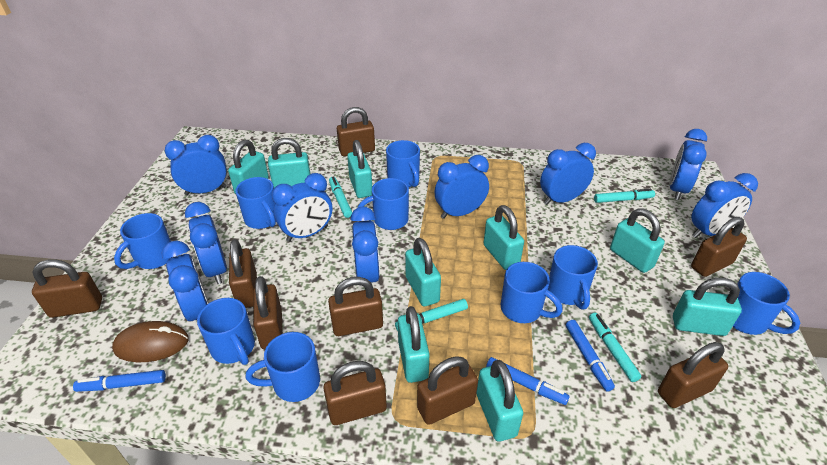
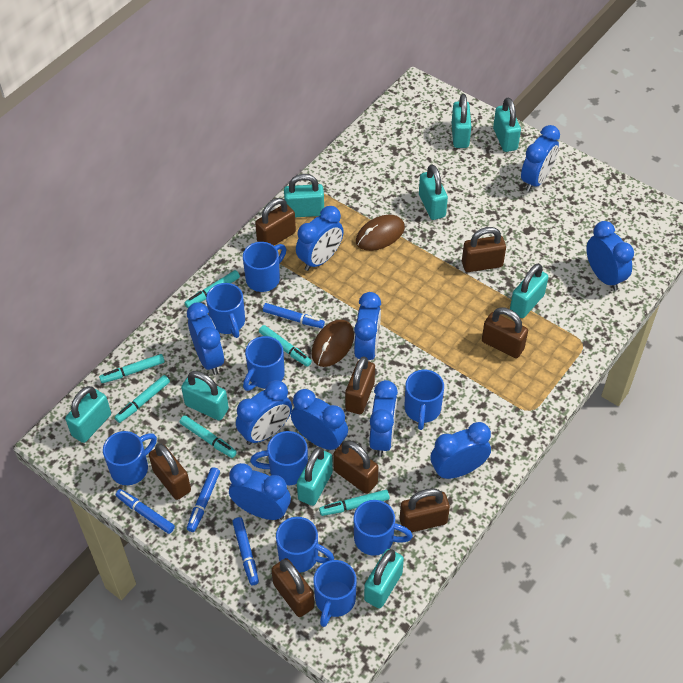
blue clock: 9 -> 10
blue marker: 3 -> 4
brown mouse: 1 -> 2
brown padlock: 9 -> 8
turquoise marker: 4 -> 6

